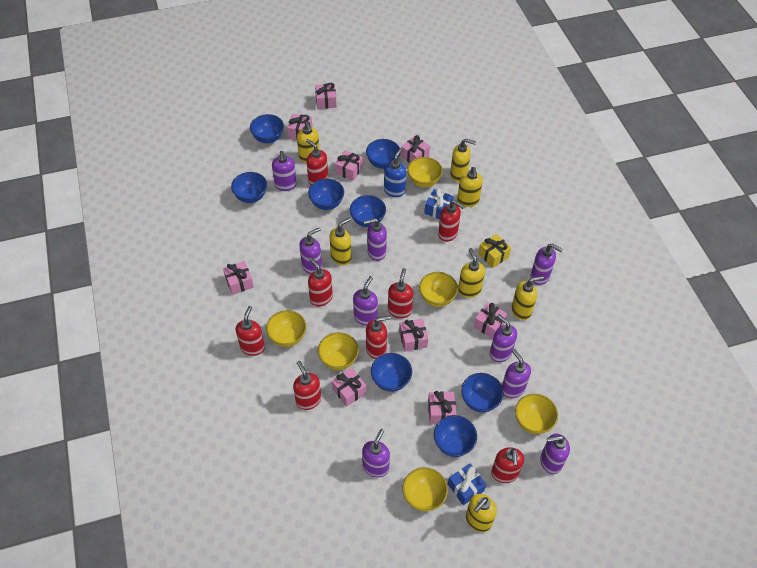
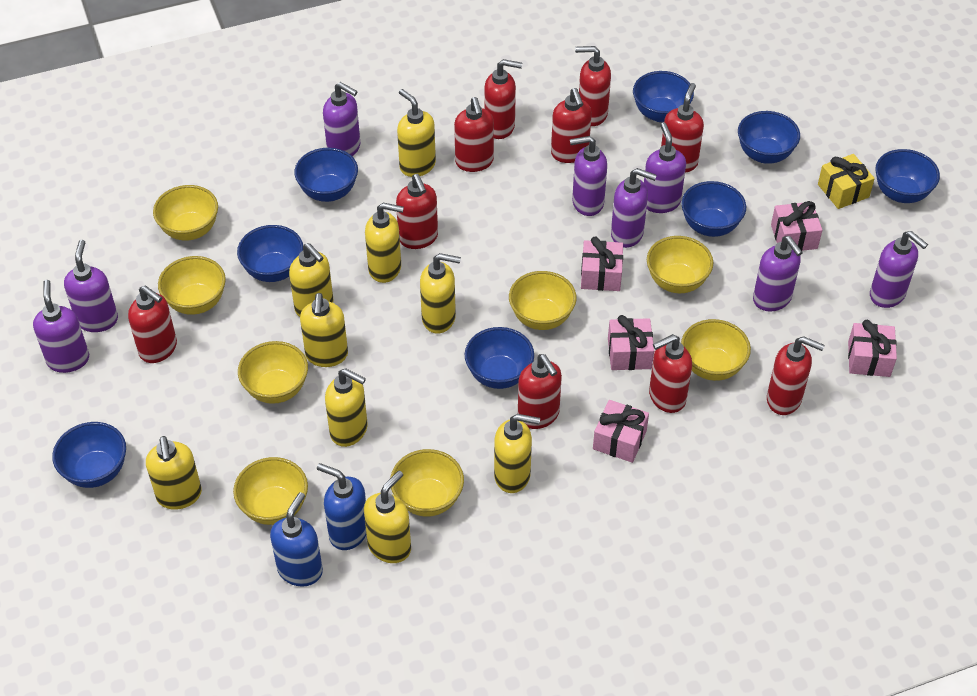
blue gift: 2 -> 0
blue soap dispenser: 1 -> 2
pink gift: 9 -> 5
purple soap dispenser: 9 -> 8
red soap dispenser: 8 -> 10
yellow bowl: 6 -> 8
yellow soap dispenser: 7 -> 9

